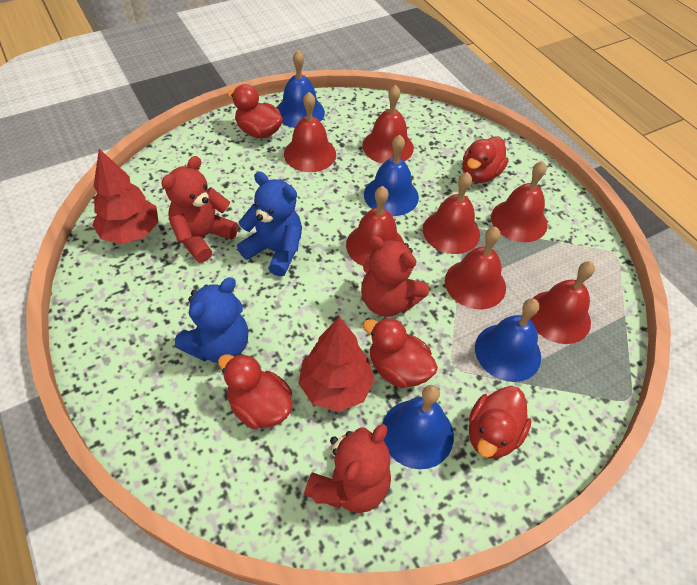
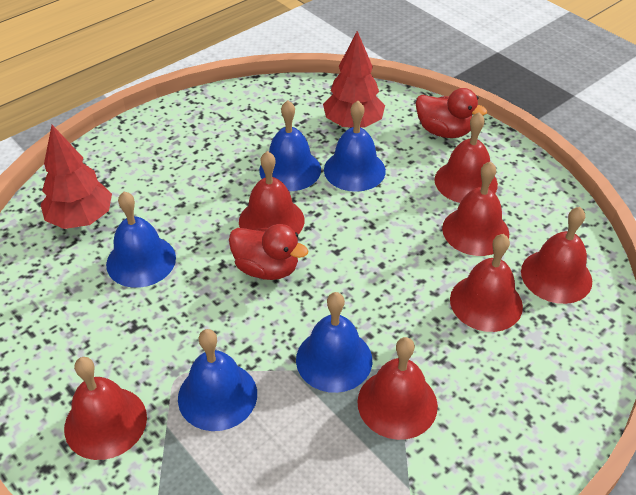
blue bell: 4 -> 5
blue teddy bear: 2 -> 0
red duck: 5 -> 2
red teddy bear: 3 -> 0

